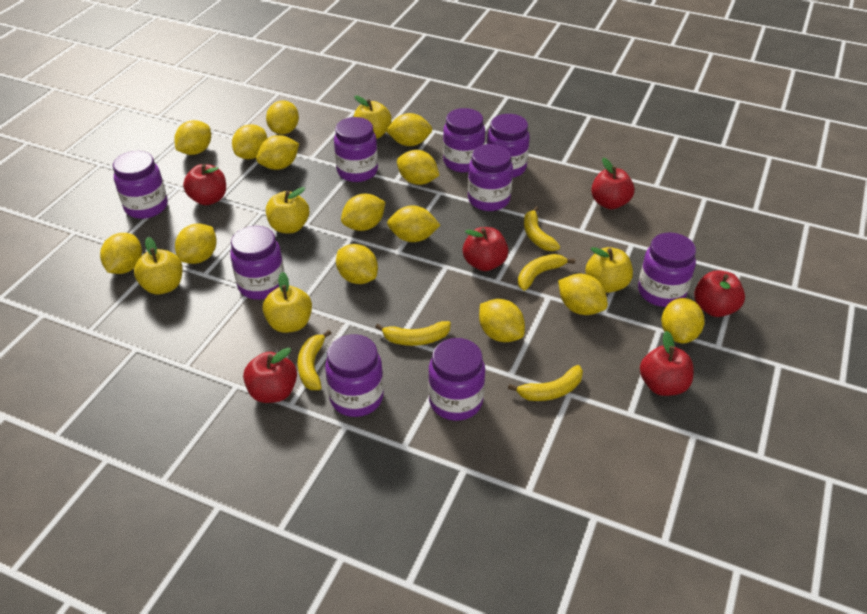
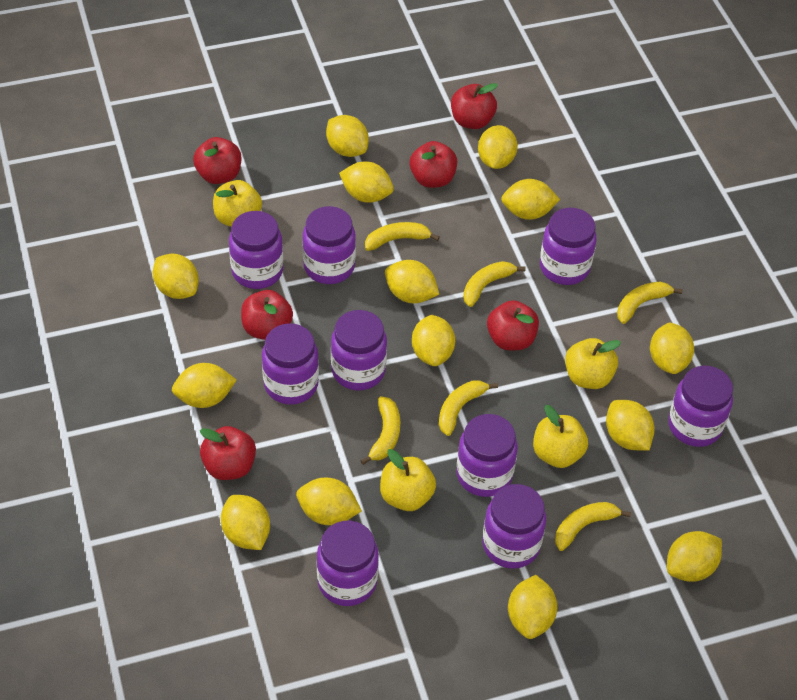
yellow apple: 5 -> 4
yellow banana: 5 -> 6

